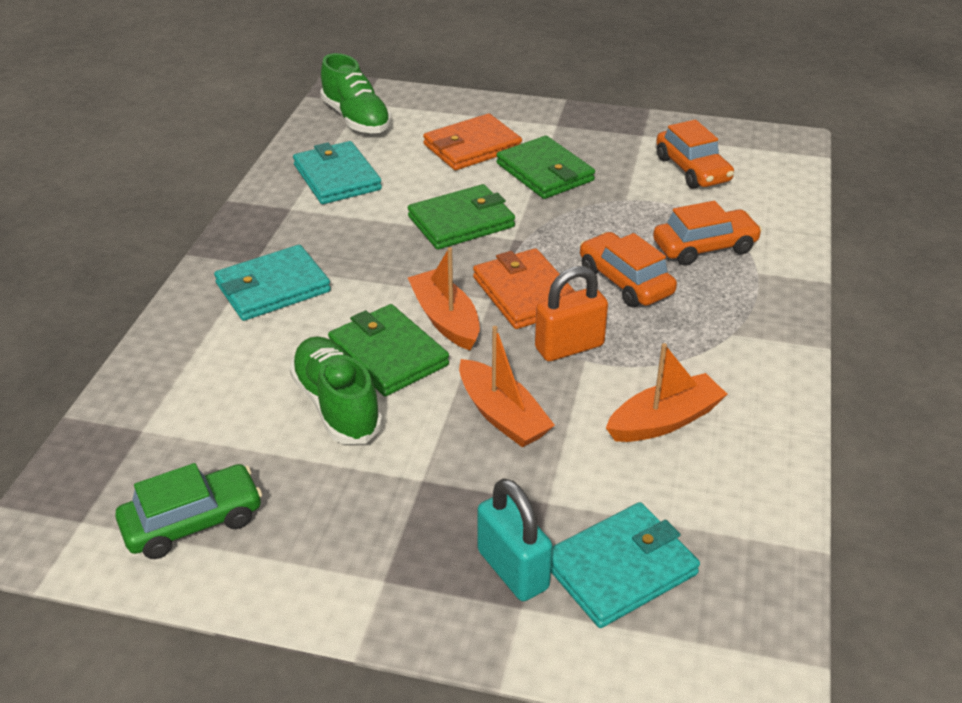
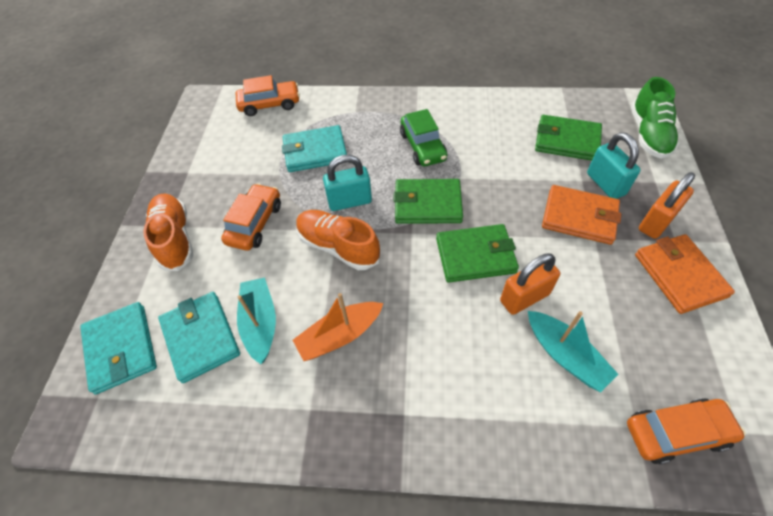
green shoe: 2 -> 1
orange boat: 3 -> 1
orange padlock: 1 -> 2
orange shoe: 0 -> 2
turquoise boat: 0 -> 2
turquoise padlock: 1 -> 2

